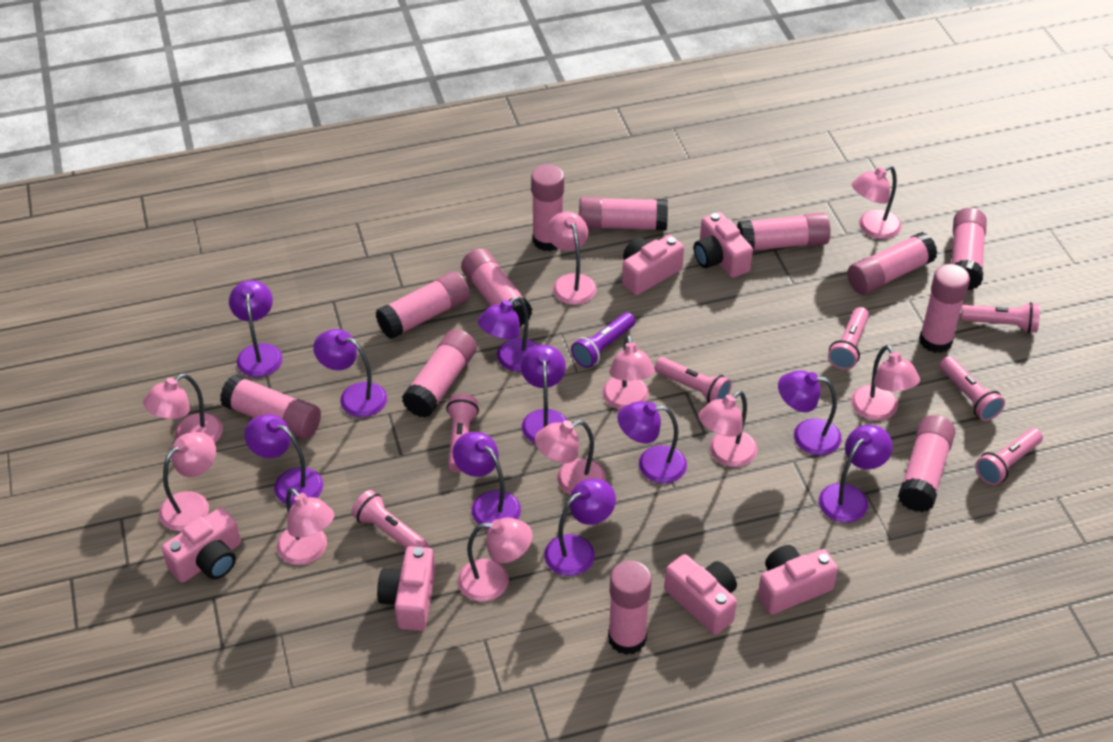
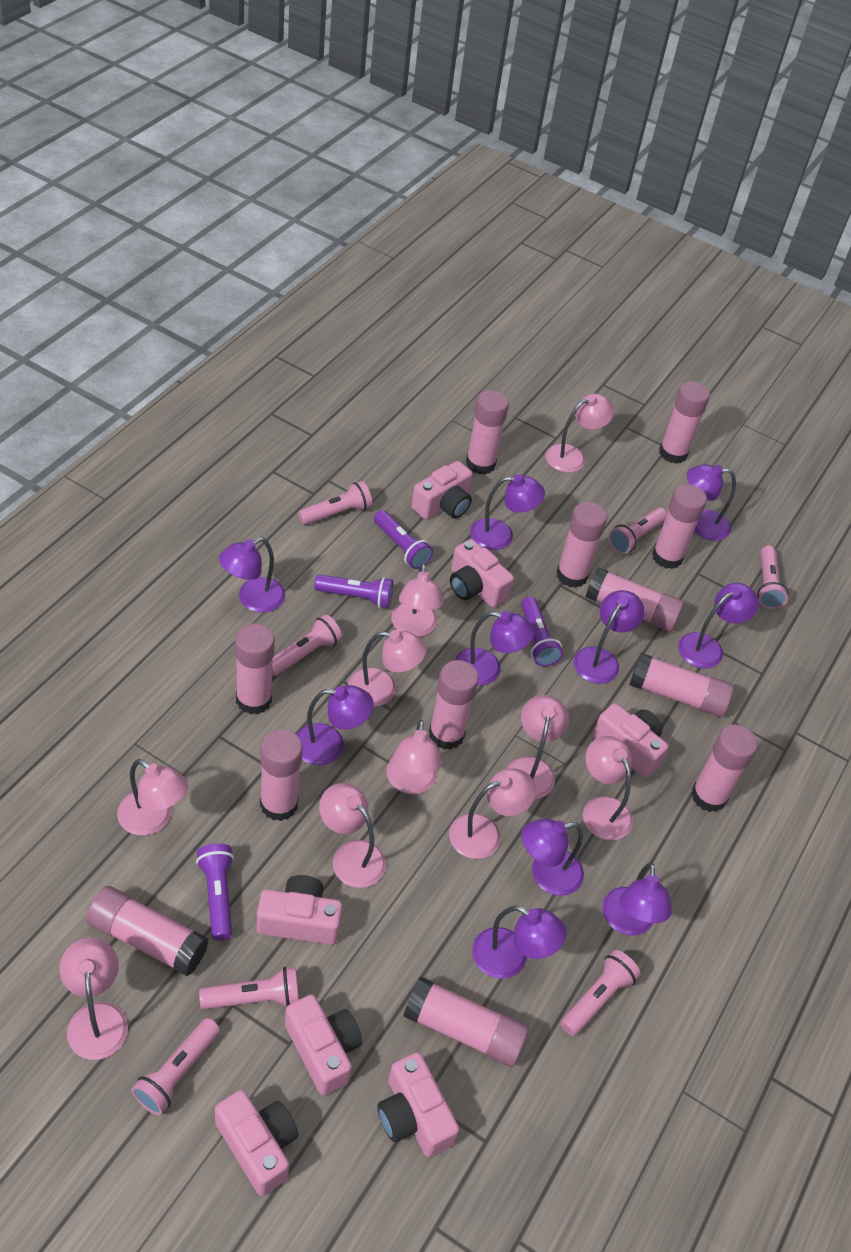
pink camera: 6 -> 7
purple flashlight: 1 -> 4

